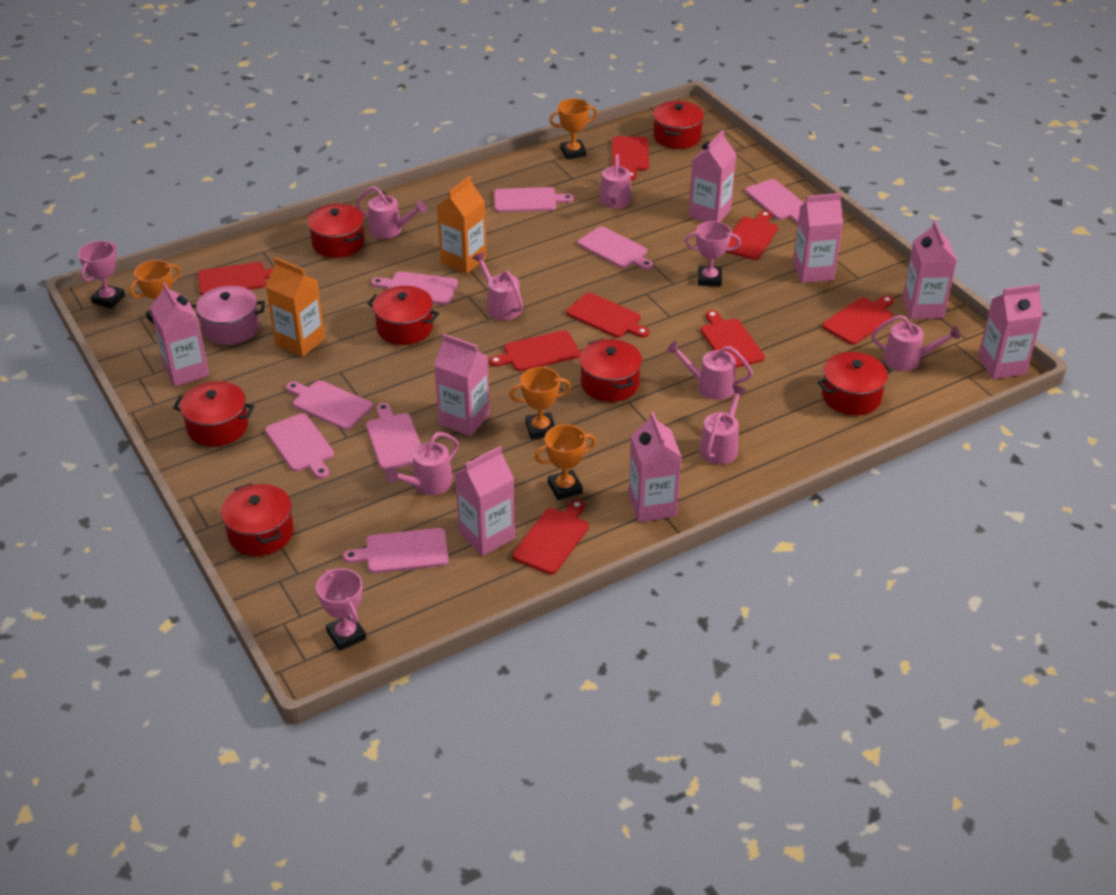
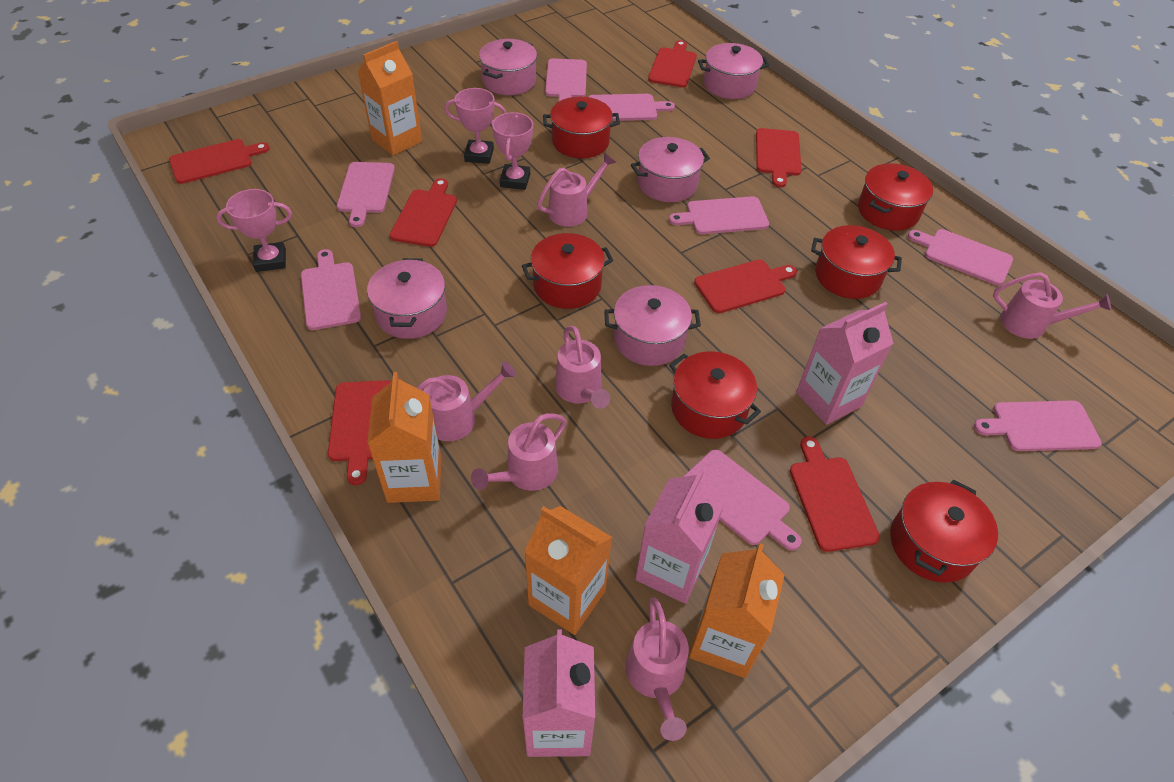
orange carton: 2 -> 4
orange trophy: 4 -> 0
pink carton: 8 -> 3
pink pot: 1 -> 5
pink watering can: 7 -> 6
red cutting board: 8 -> 7
red pot: 7 -> 6

